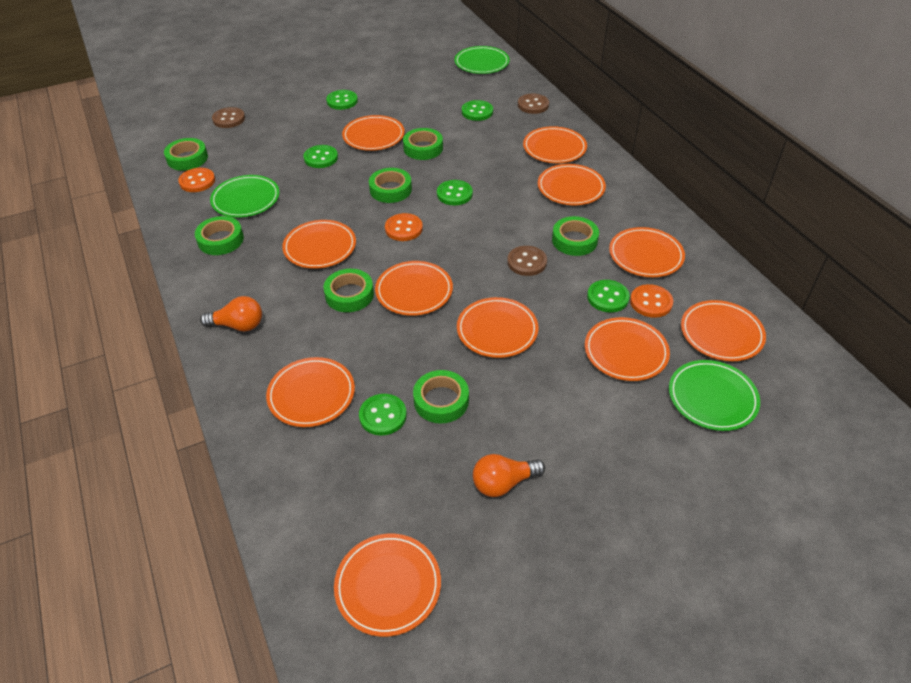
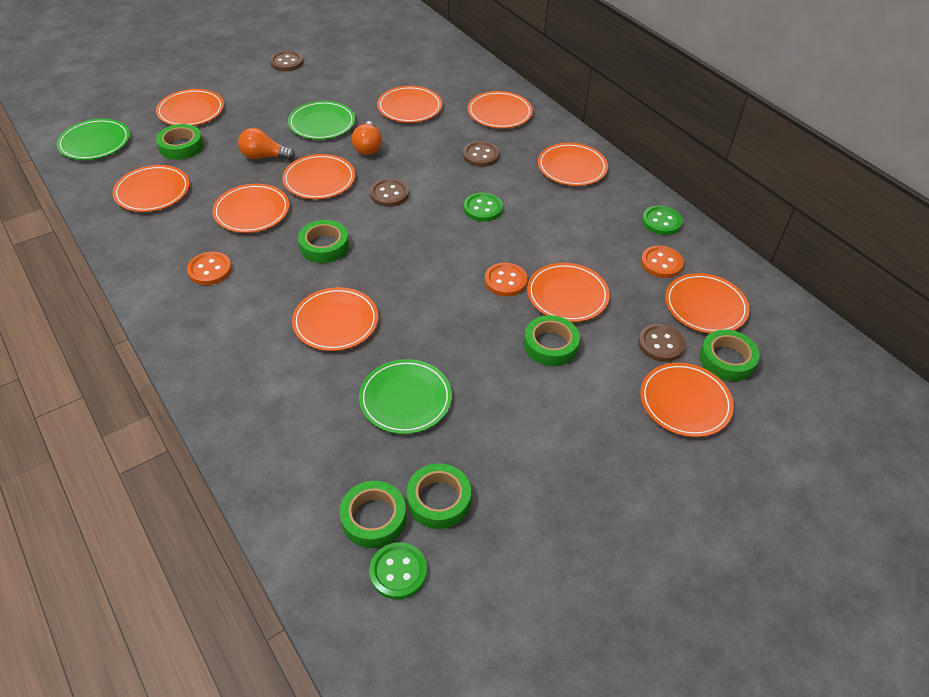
brown button: 3 -> 4
green button: 6 -> 3
green tape: 7 -> 6

